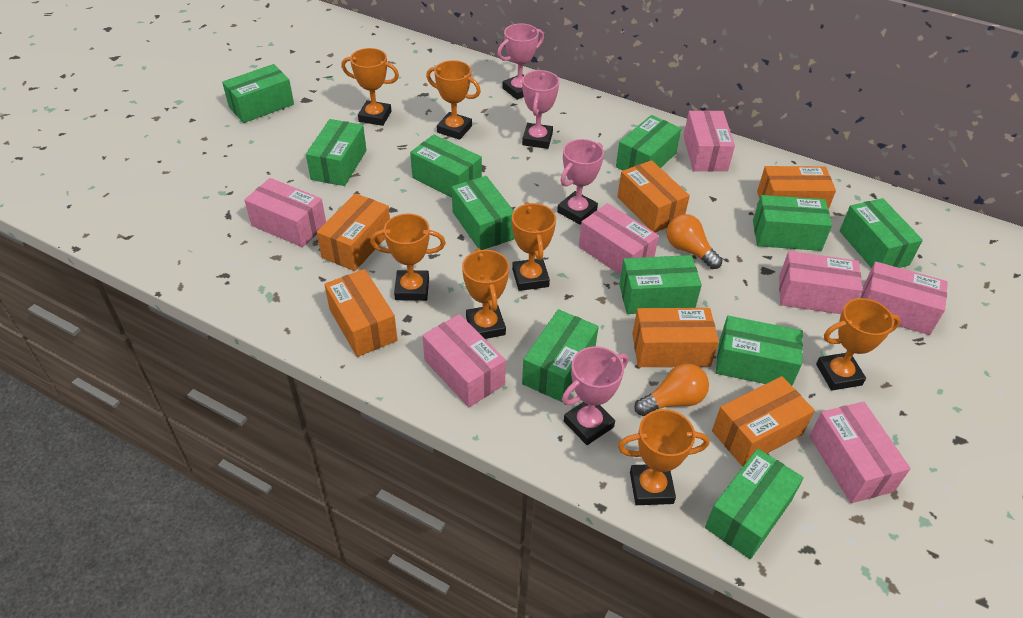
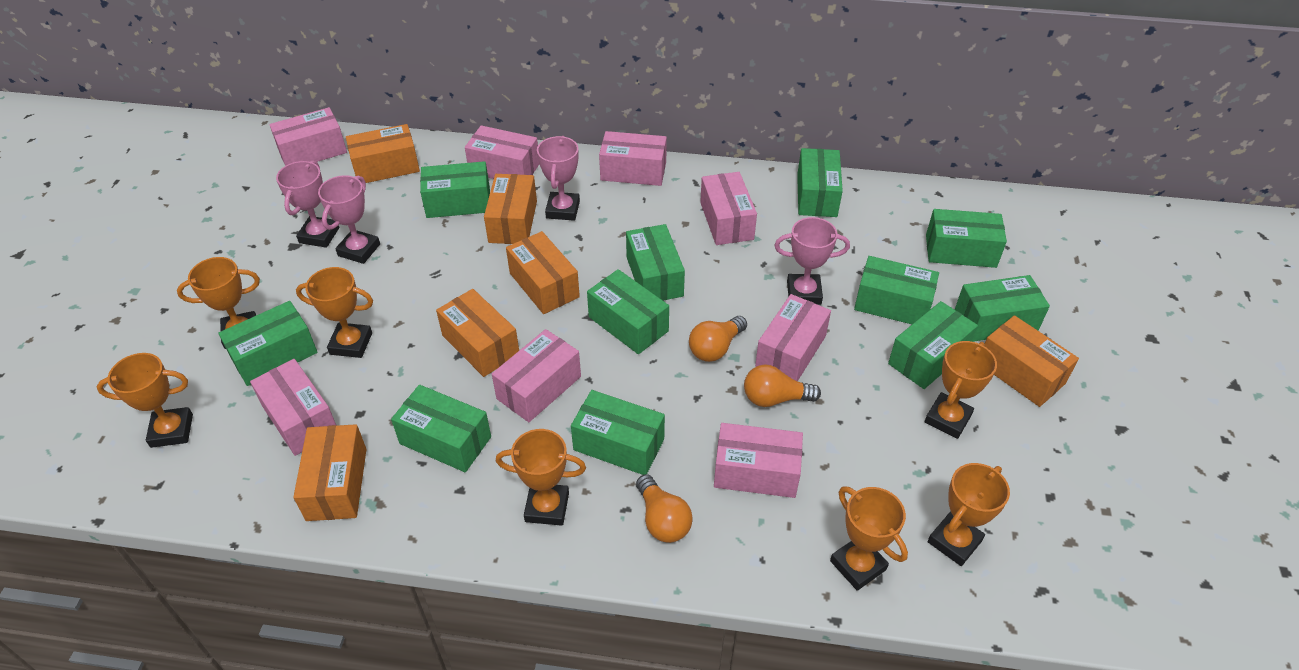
orange light bulb: 2 -> 3
pink box: 7 -> 8

